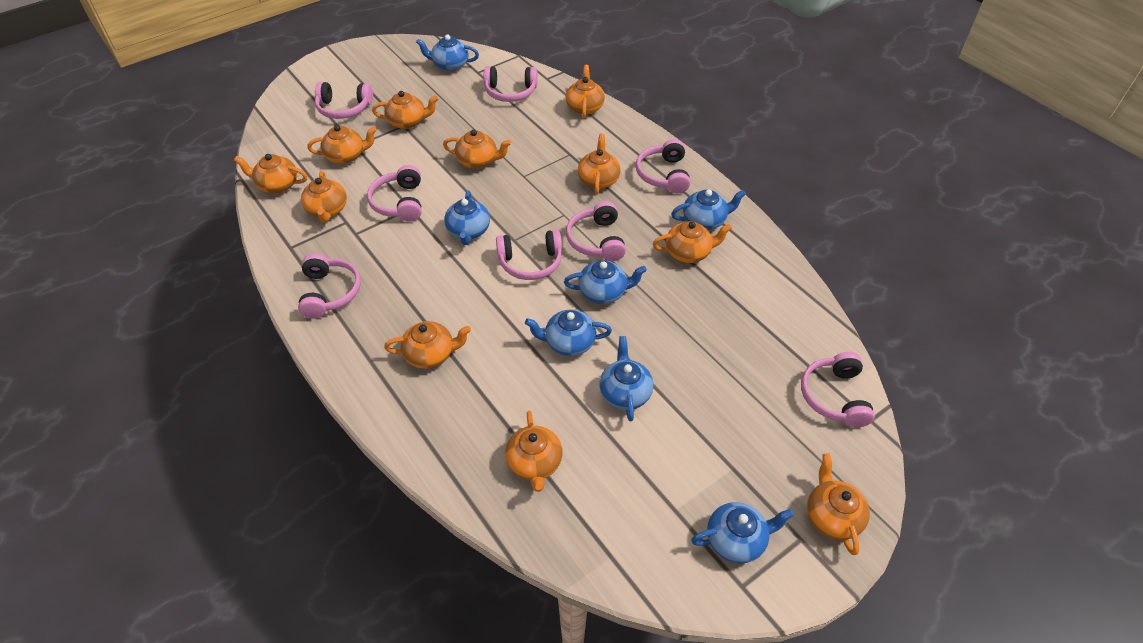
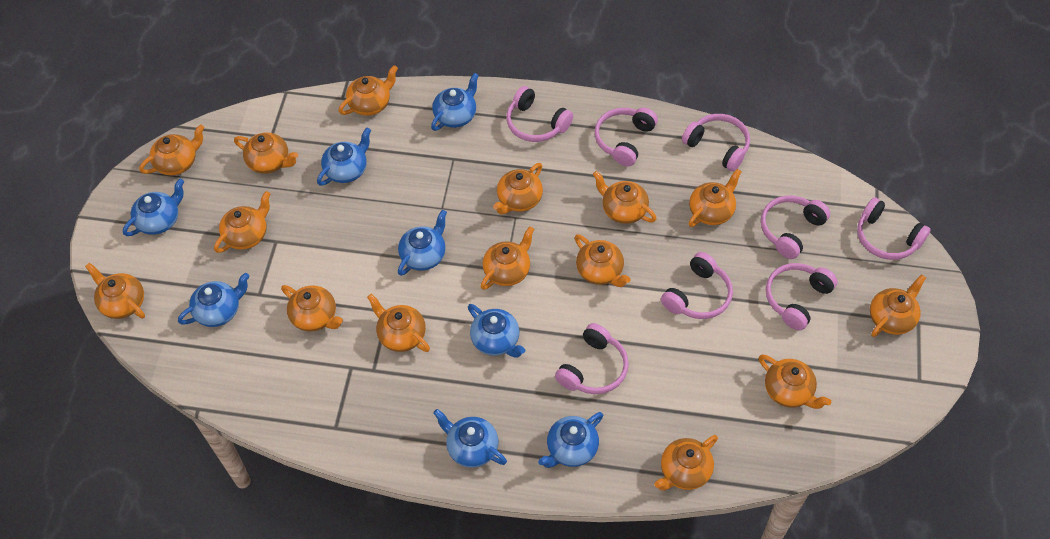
blue teapot: 7 -> 8
orange teapot: 11 -> 15

